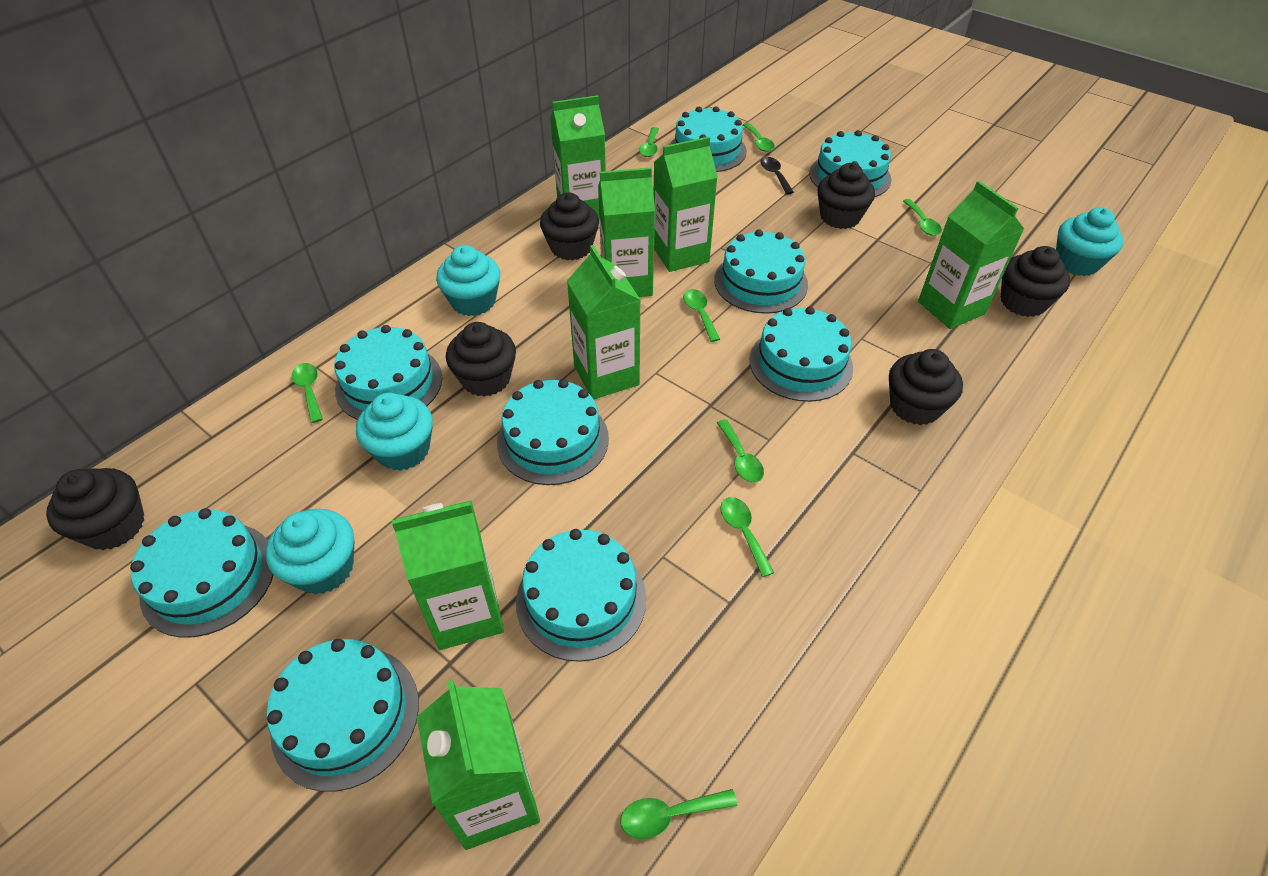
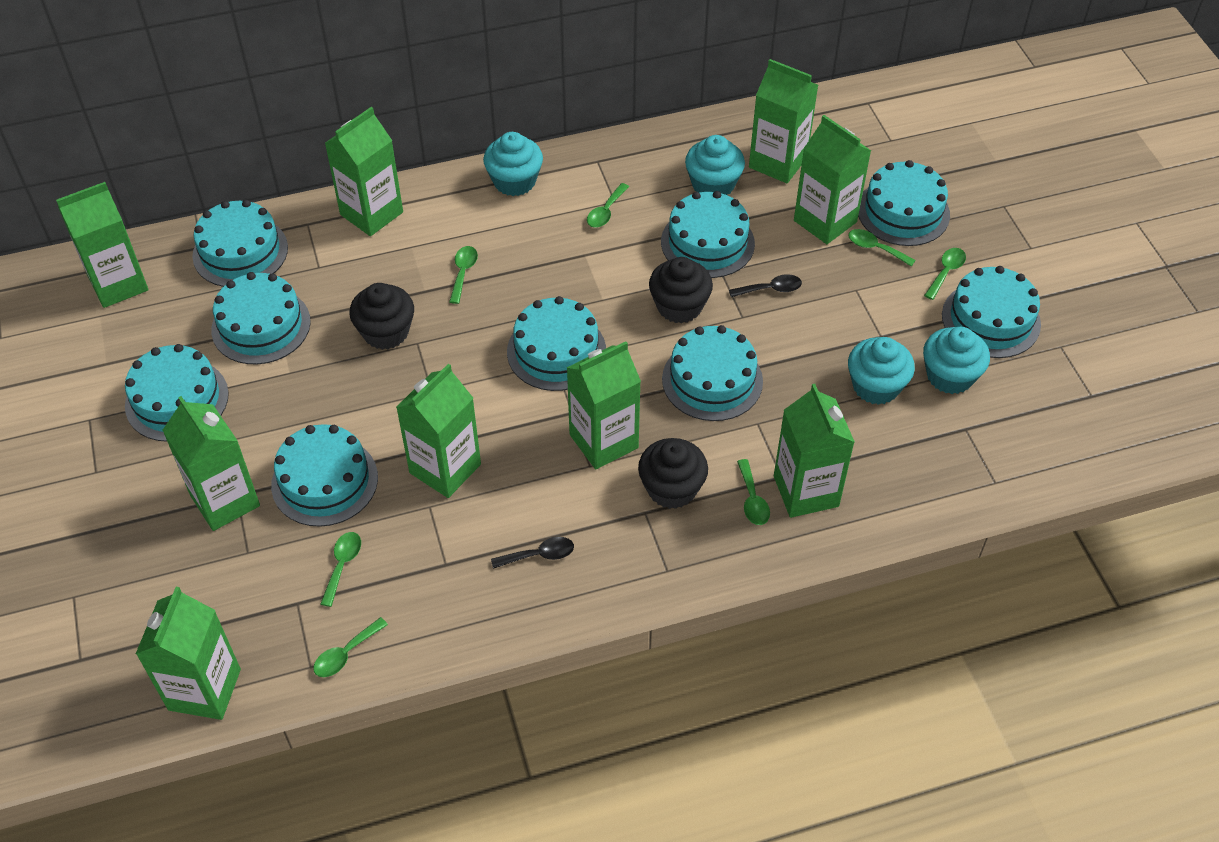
black cupcake: 6 -> 3
black spoon: 1 -> 2
green carton: 7 -> 9
green spoon: 8 -> 7

